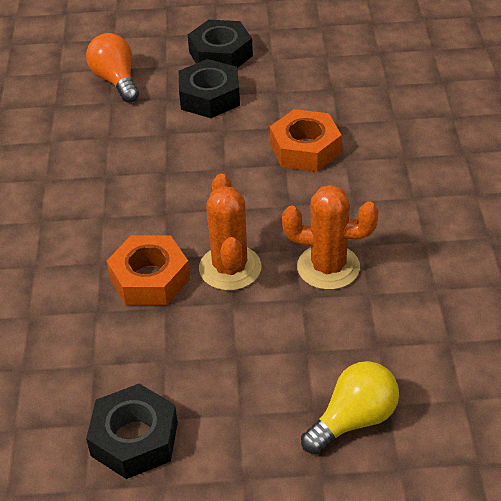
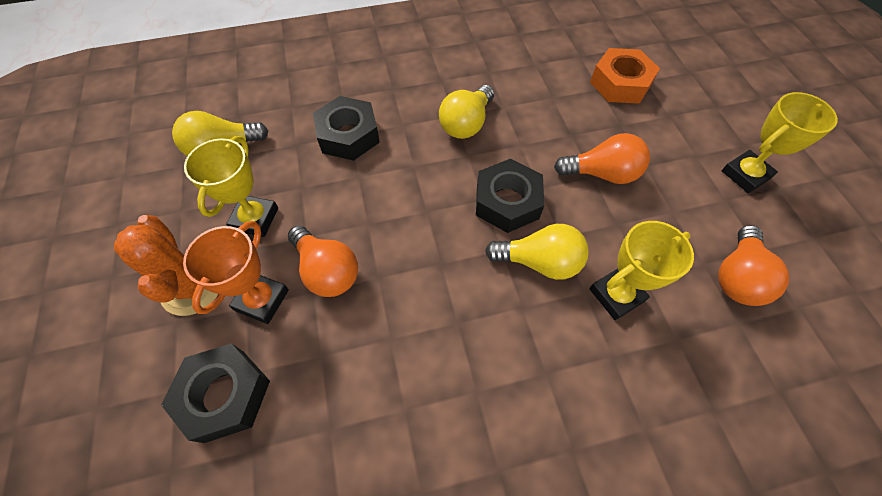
orange cactus: 2 -> 1
orange light bulb: 1 -> 3
orange nut: 2 -> 1
orange trophy: 0 -> 1
yellow light bulb: 1 -> 3
yellow trophy: 0 -> 3

